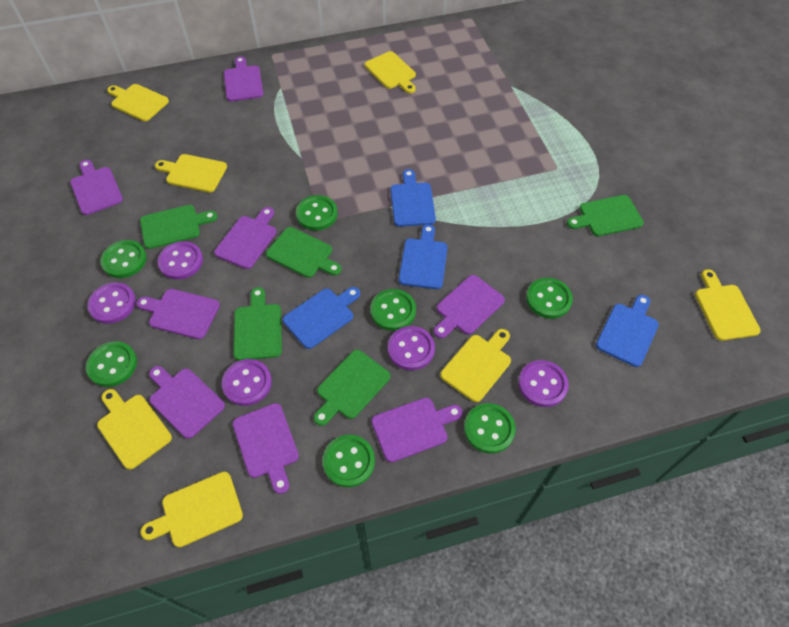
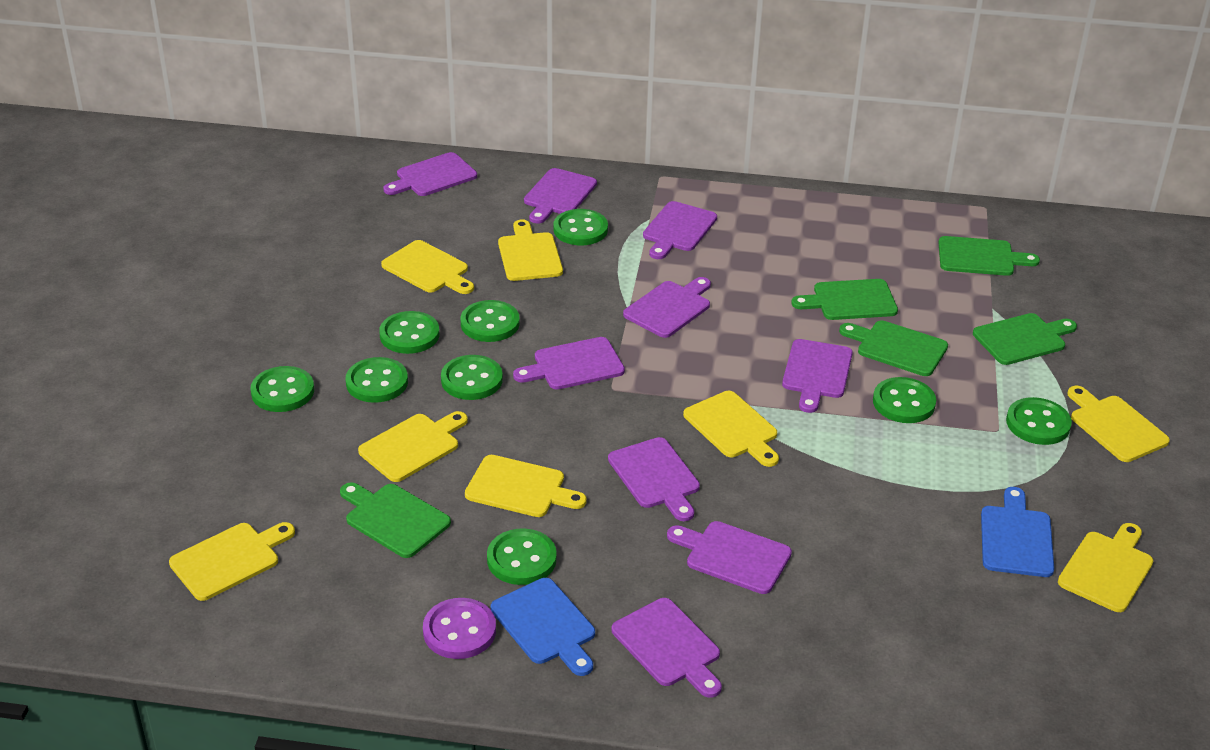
blue cutting board: 4 -> 2
green button: 7 -> 9
purple button: 5 -> 1
purple cutting board: 8 -> 9
yellow cutting board: 7 -> 8

